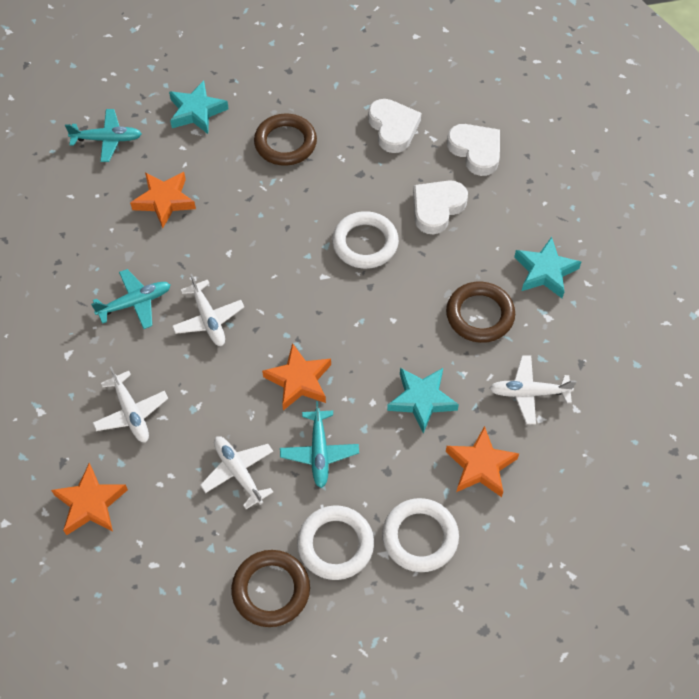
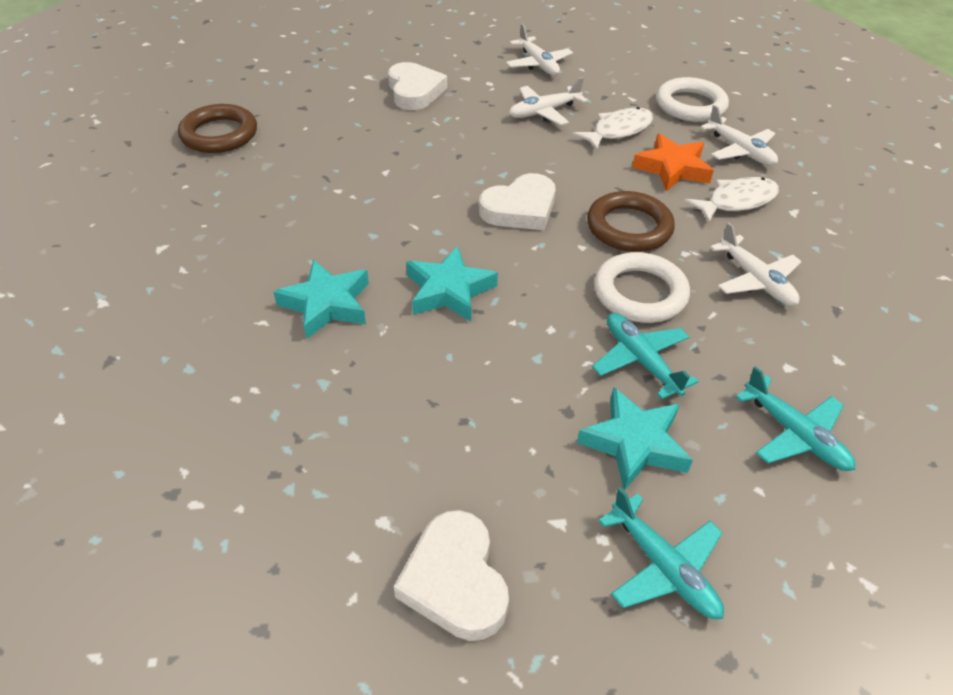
brown ring: 3 -> 2
orange star: 4 -> 1
white fish: 0 -> 2
white ring: 3 -> 2

